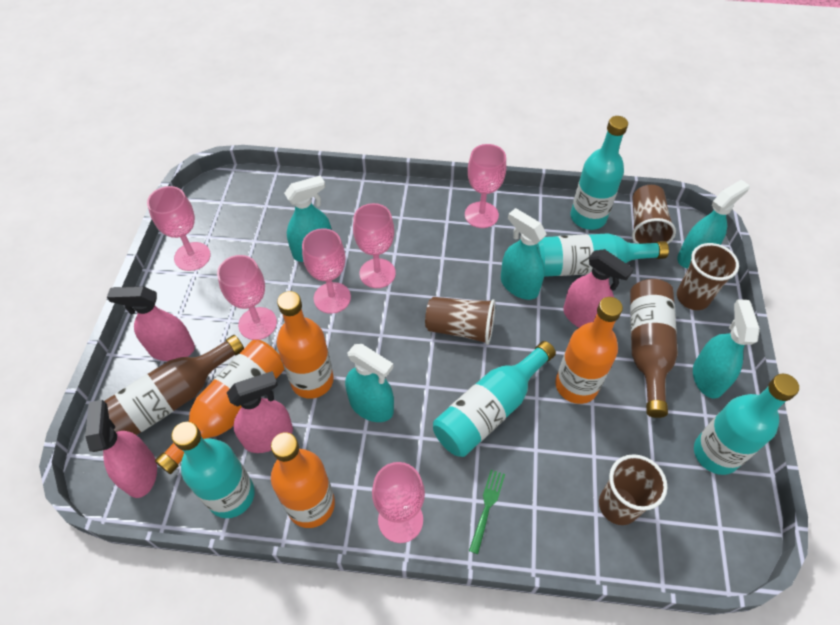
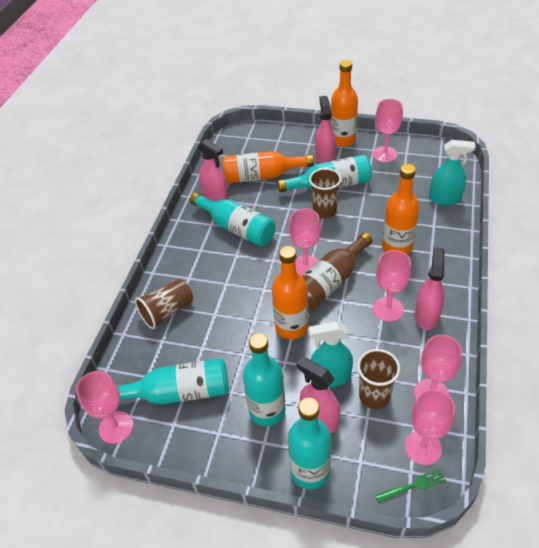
brown bottle: 2 -> 1
brown cup: 4 -> 3
turquoise spray bottle: 5 -> 2

